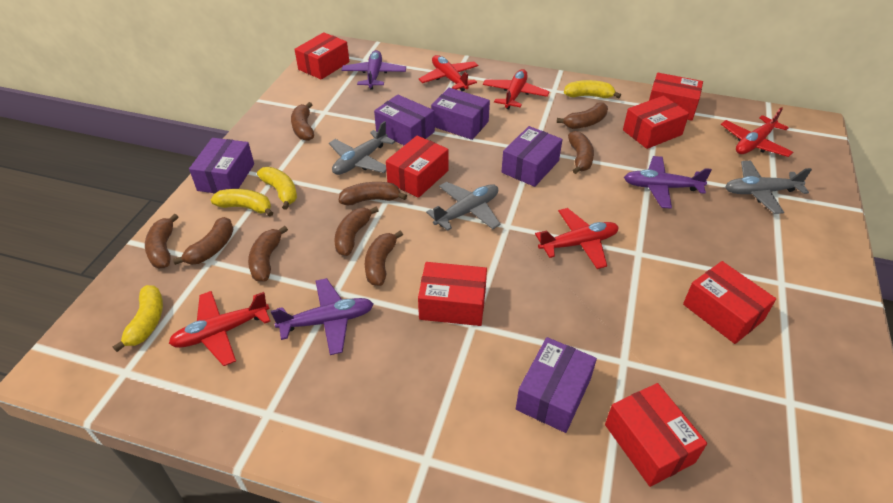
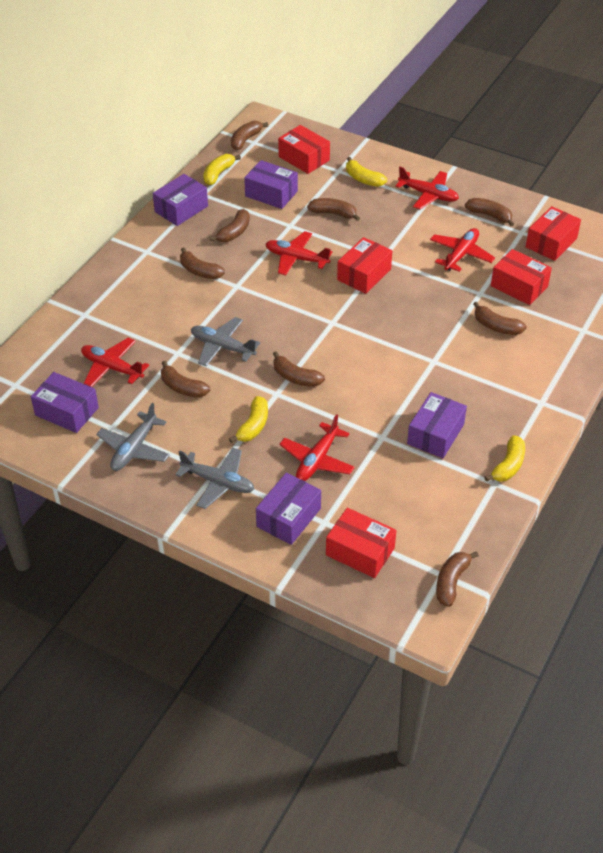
purple plane: 3 -> 0
red box: 7 -> 5

